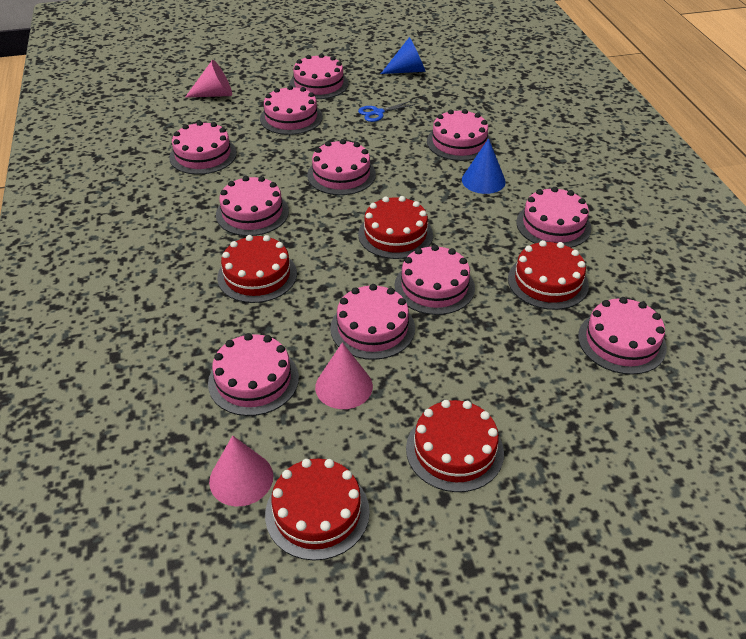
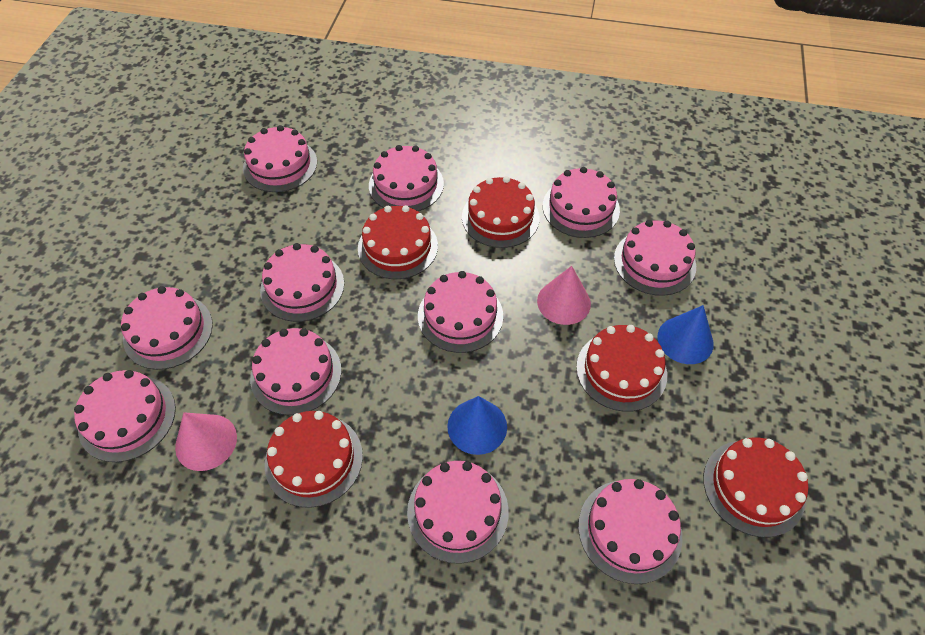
blue scissors: 1 -> 0
pink cone: 3 -> 2

